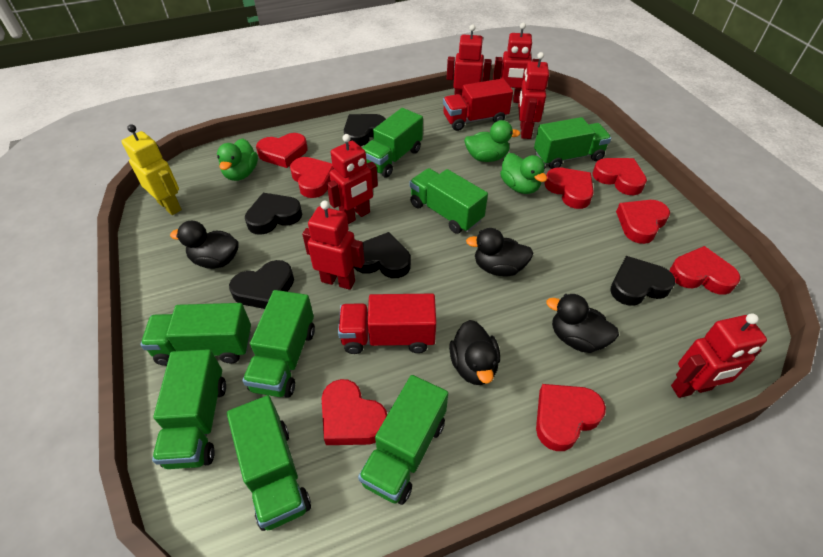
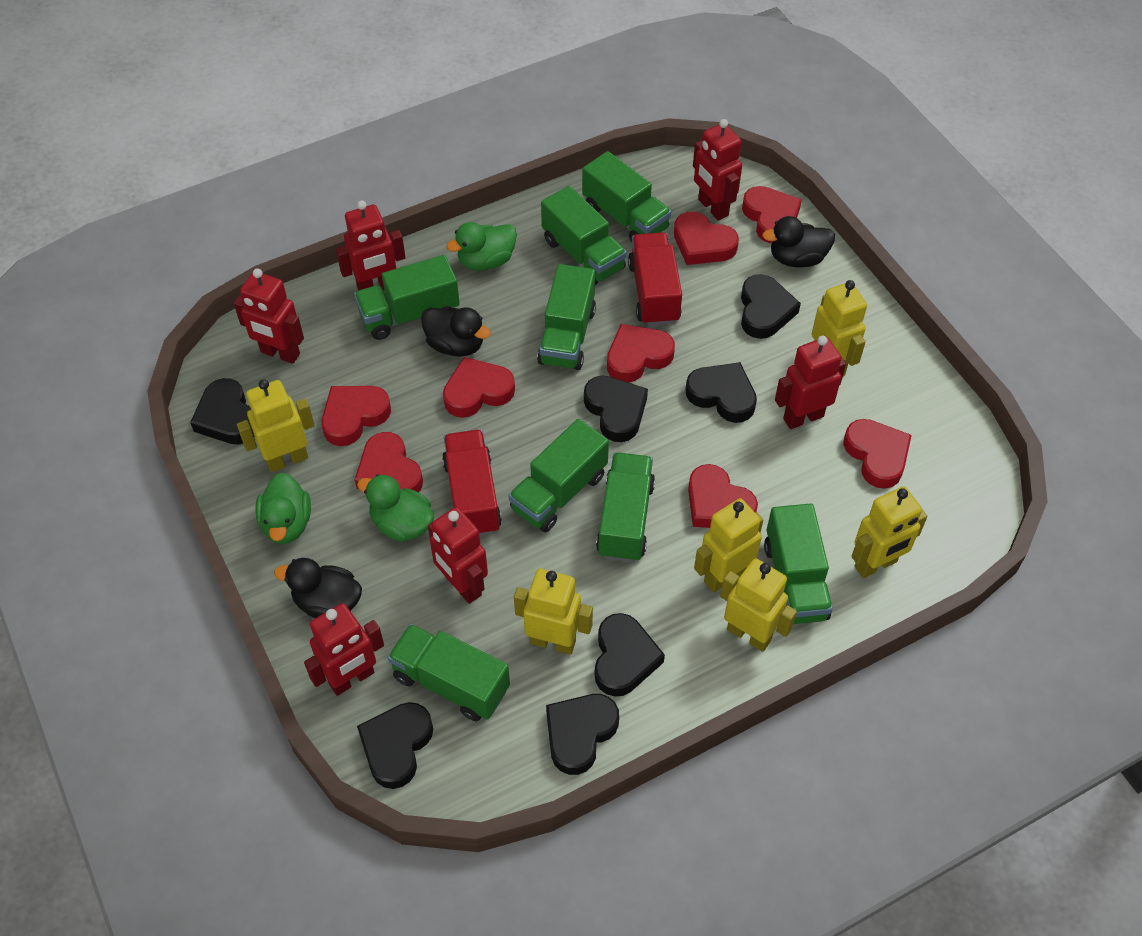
black duck: 4 -> 3
black heart: 5 -> 7
yellow robot: 1 -> 6

